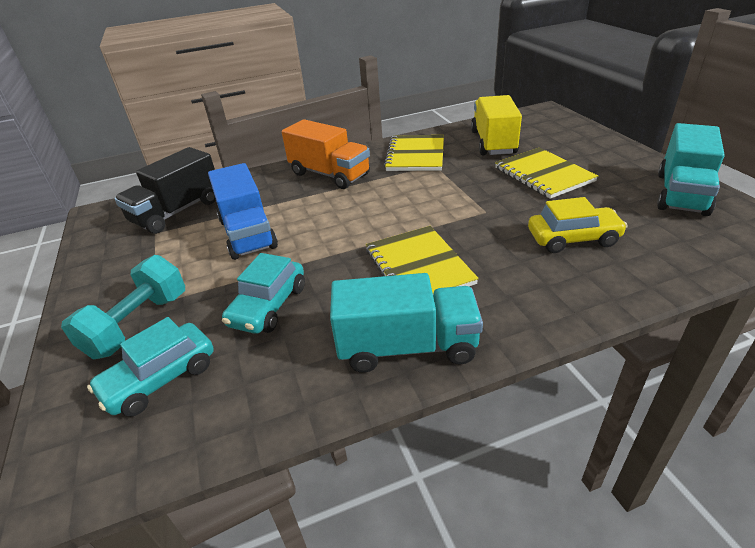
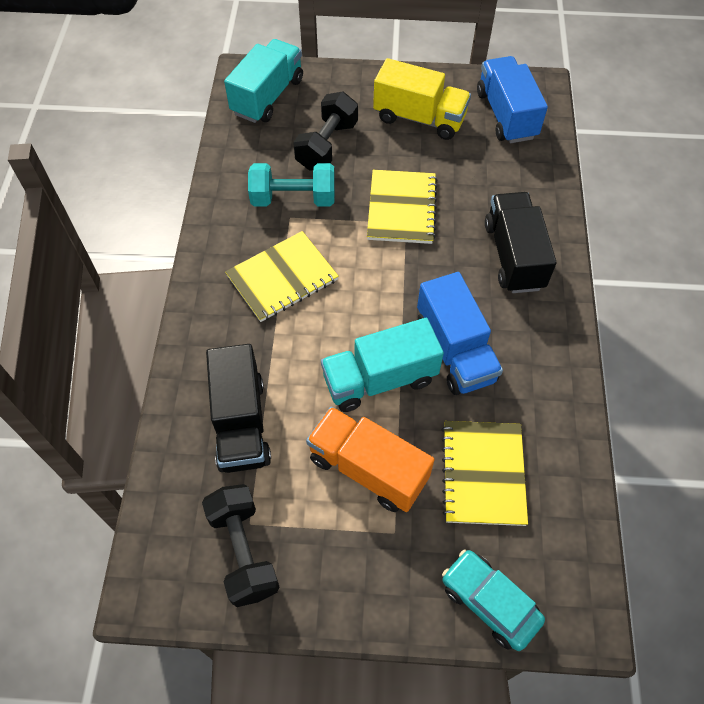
black dumbbell: 0 -> 2
black truck: 1 -> 2
blue truck: 1 -> 2
turquoise car: 2 -> 1
yellow car: 1 -> 0

